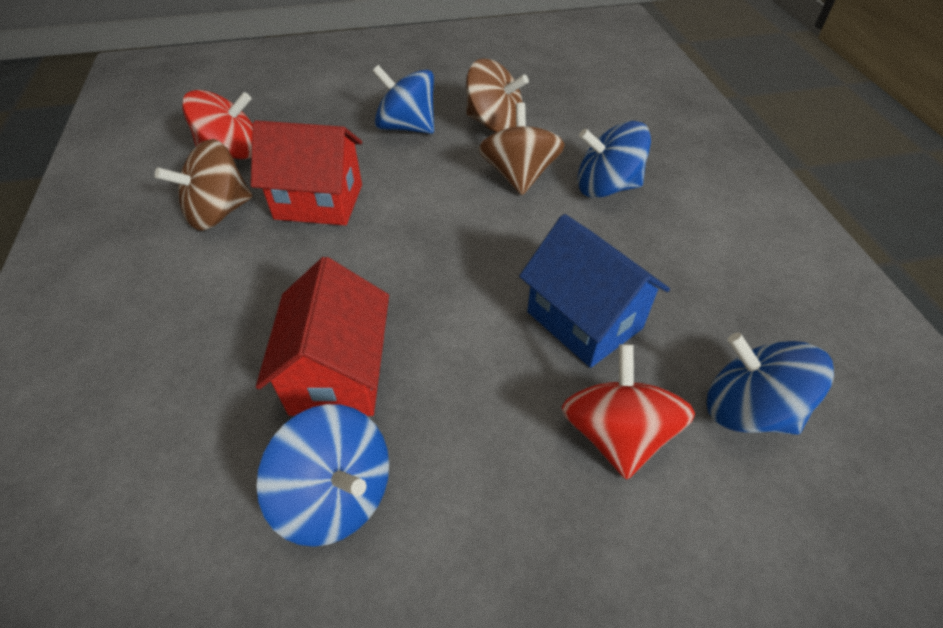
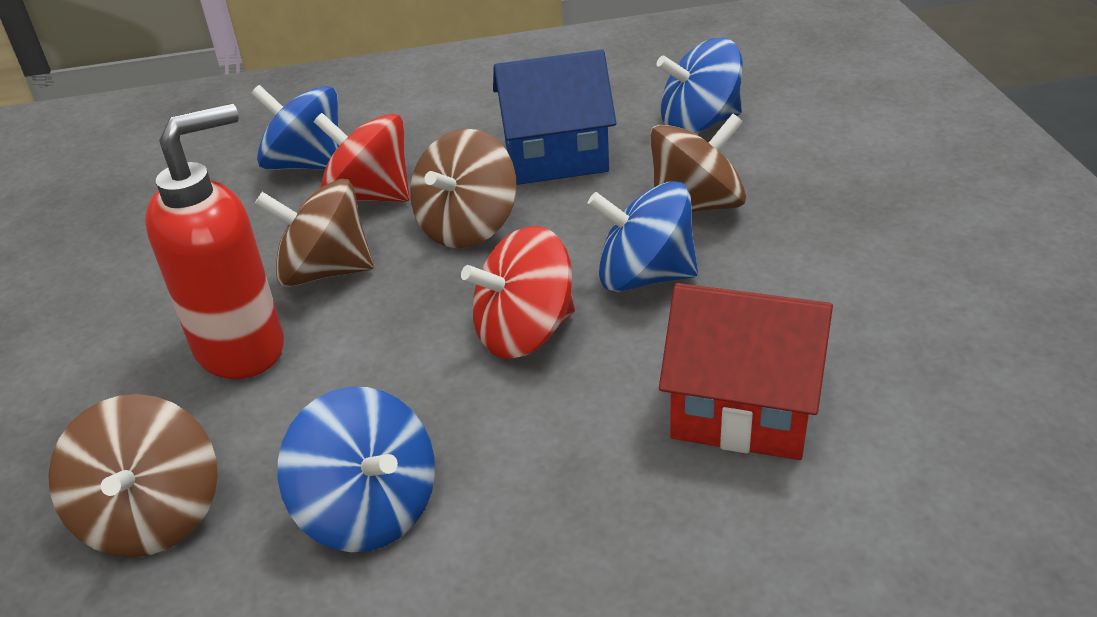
brown spinning top: 3 -> 4
red house: 2 -> 1
red soap dispenser: 0 -> 1

